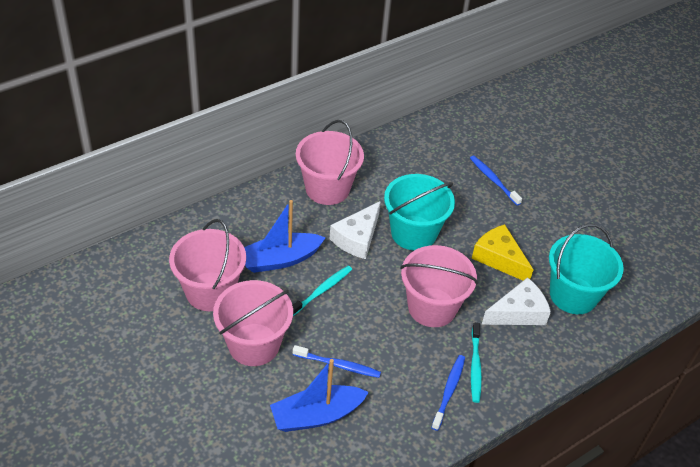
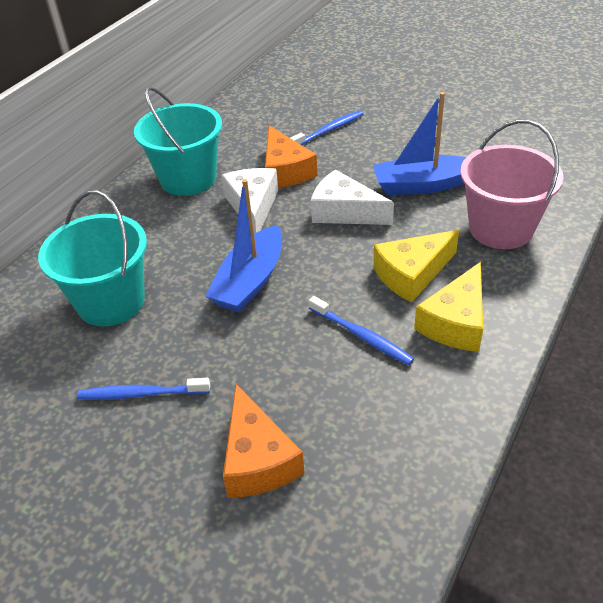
orange cheese: 0 -> 2
pink bucket: 4 -> 1
turquoise toothbrush: 2 -> 0
yellow cheese: 1 -> 2

